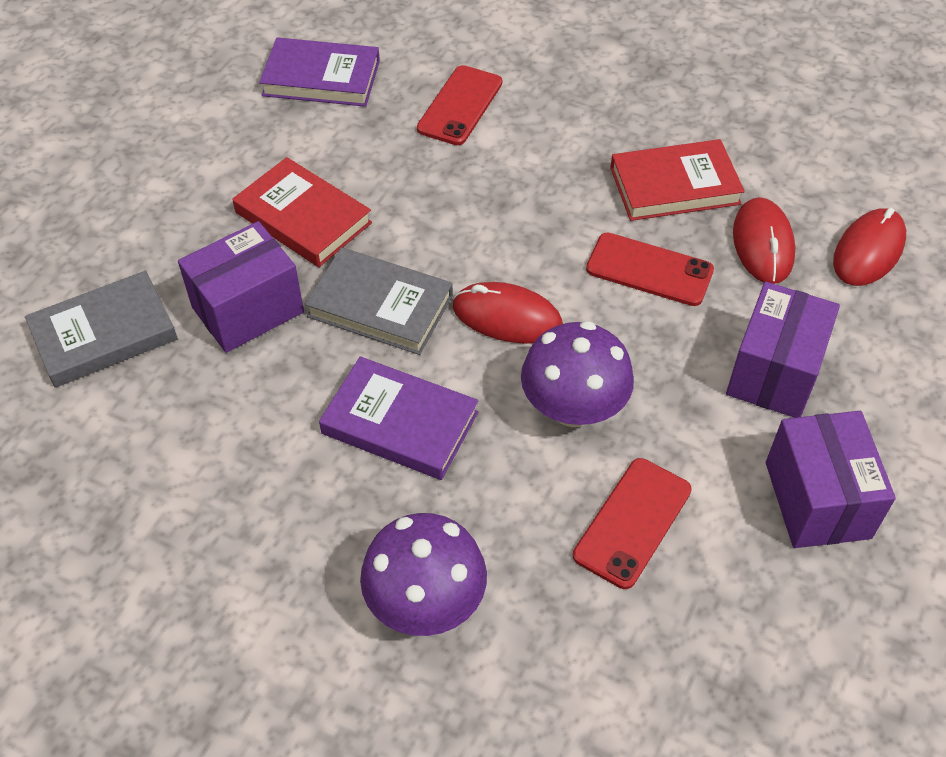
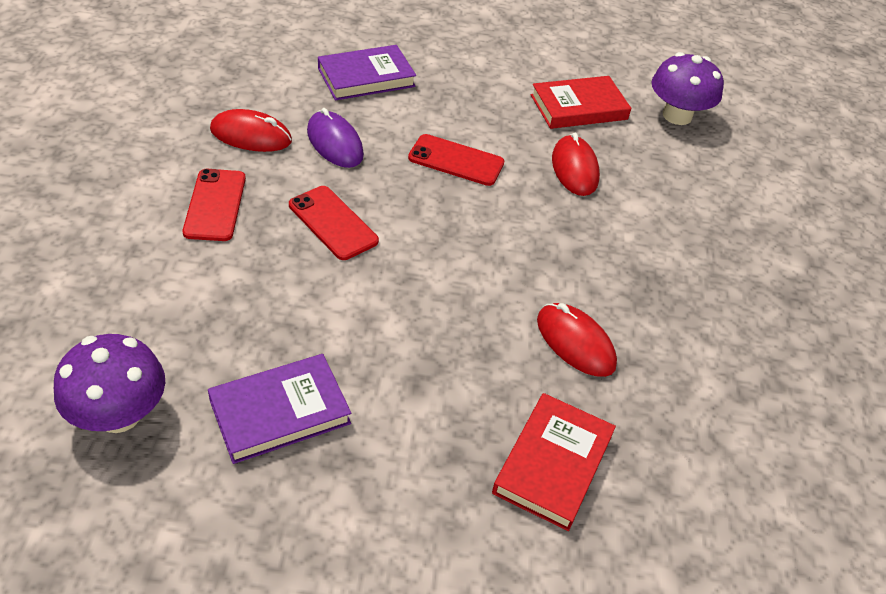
grey book: 2 -> 0
purple box: 3 -> 0
purple mouse: 0 -> 1

